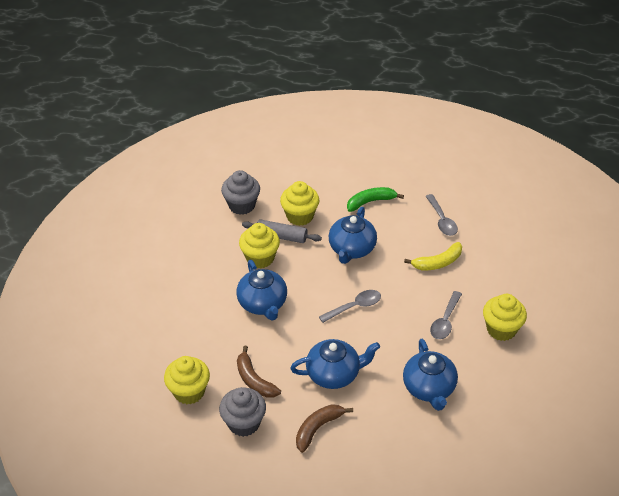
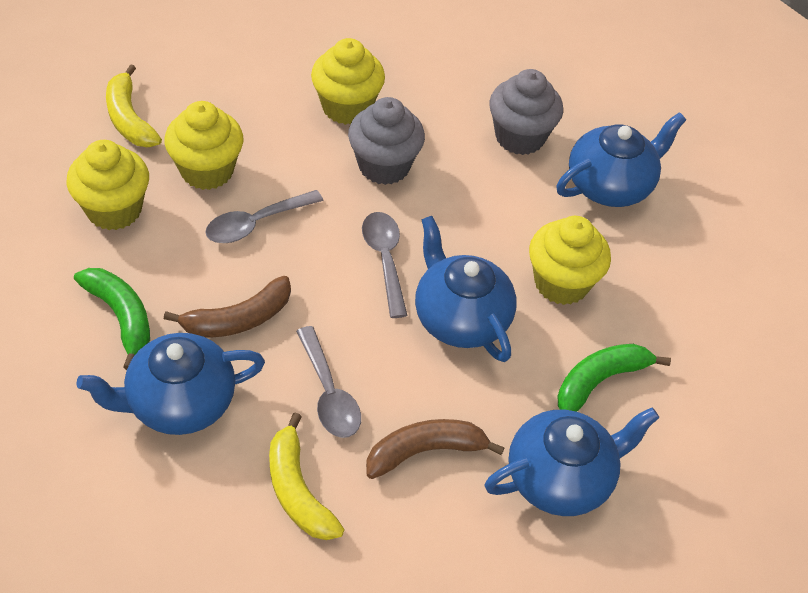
green banana: 1 -> 2
grey rolling pin: 1 -> 0
yellow banana: 1 -> 2

